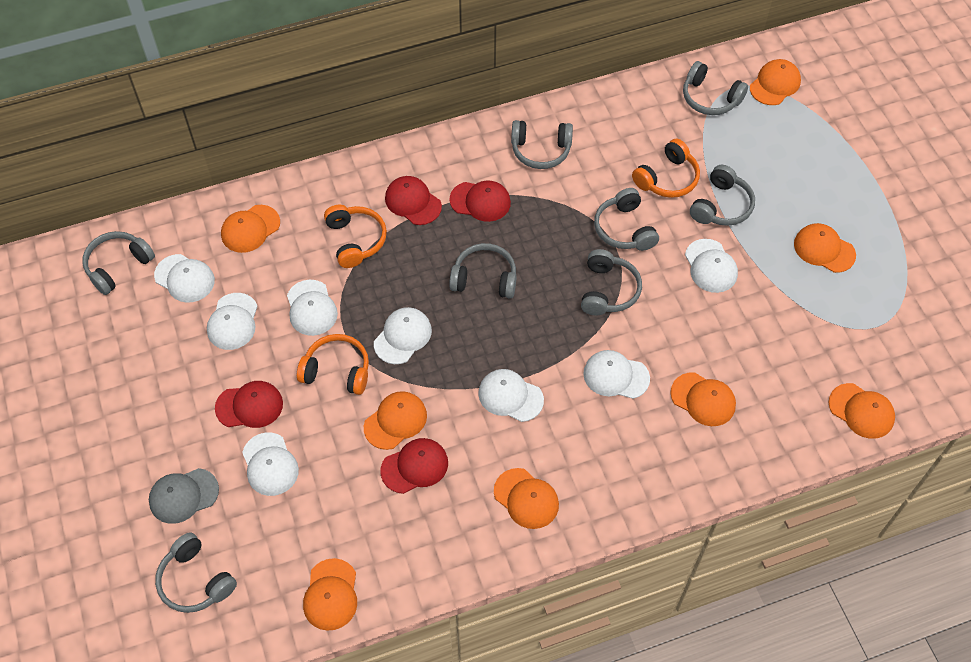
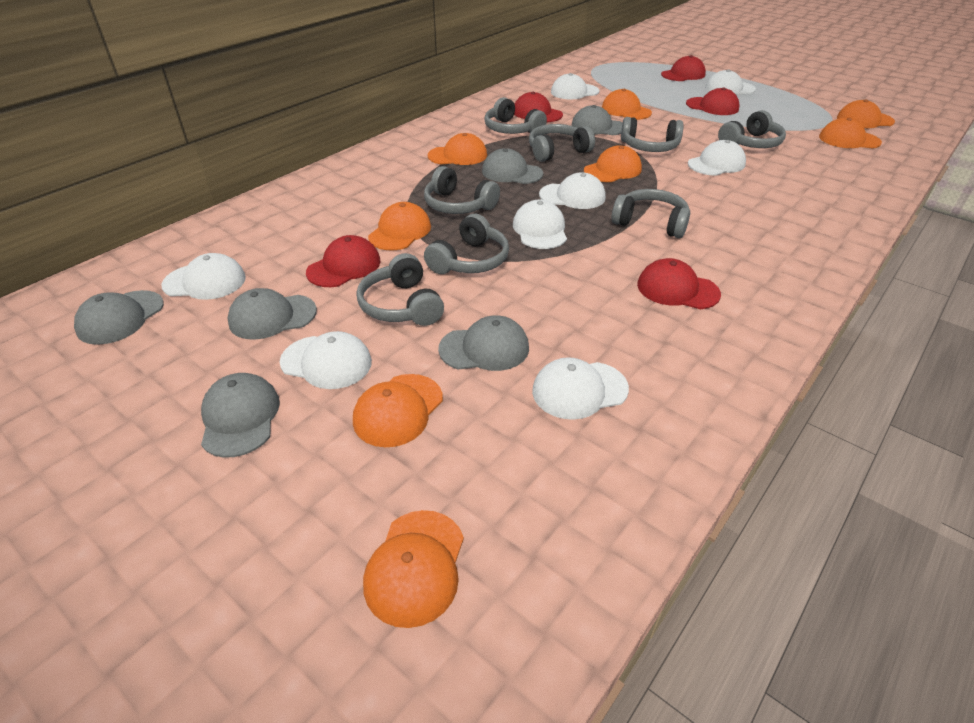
grey cap: 1 -> 6
orange headphones: 3 -> 0
red cap: 4 -> 5

